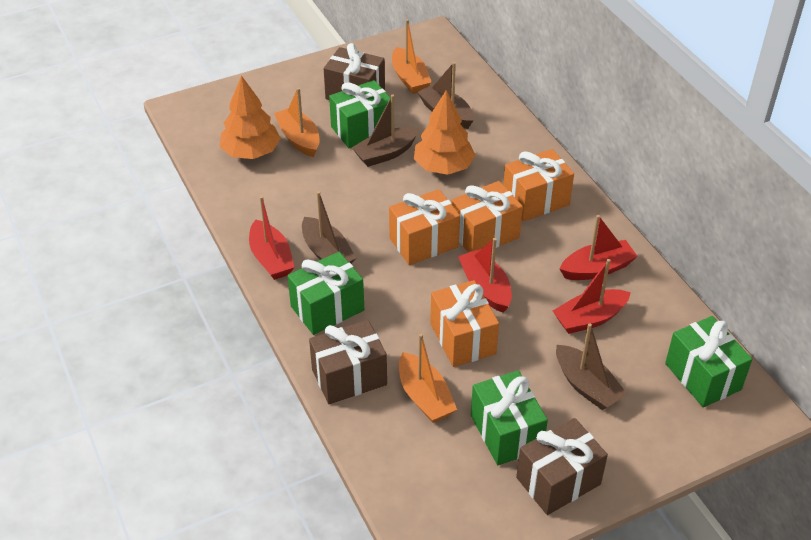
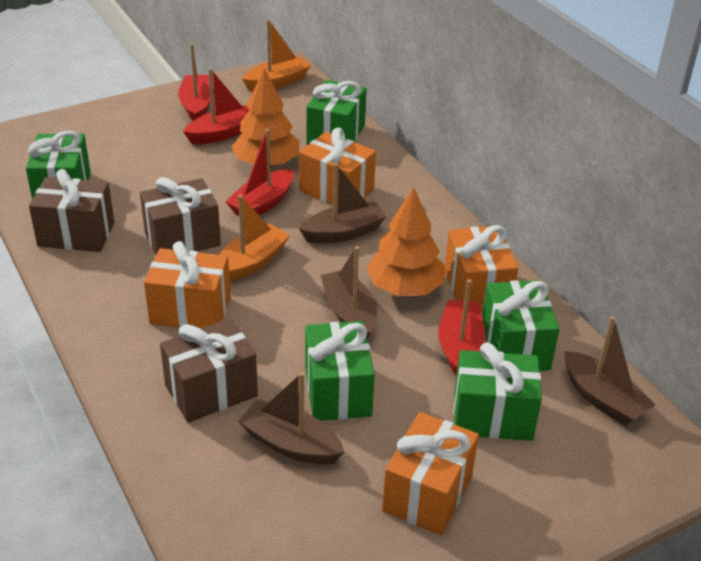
green gift: 4 -> 5
orange boat: 3 -> 2

